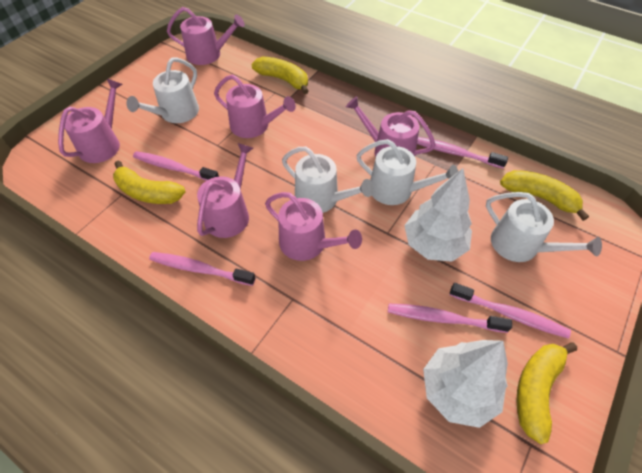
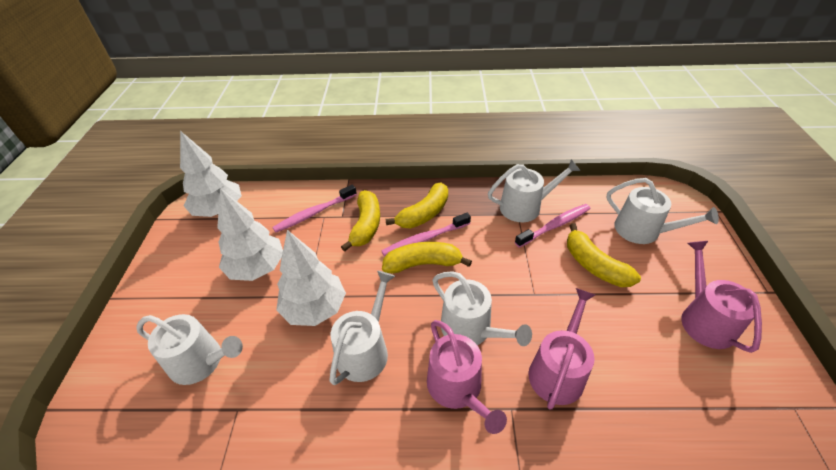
pink toothbrush: 5 -> 3
pink watering can: 6 -> 3
white tree: 2 -> 3
white watering can: 4 -> 5

